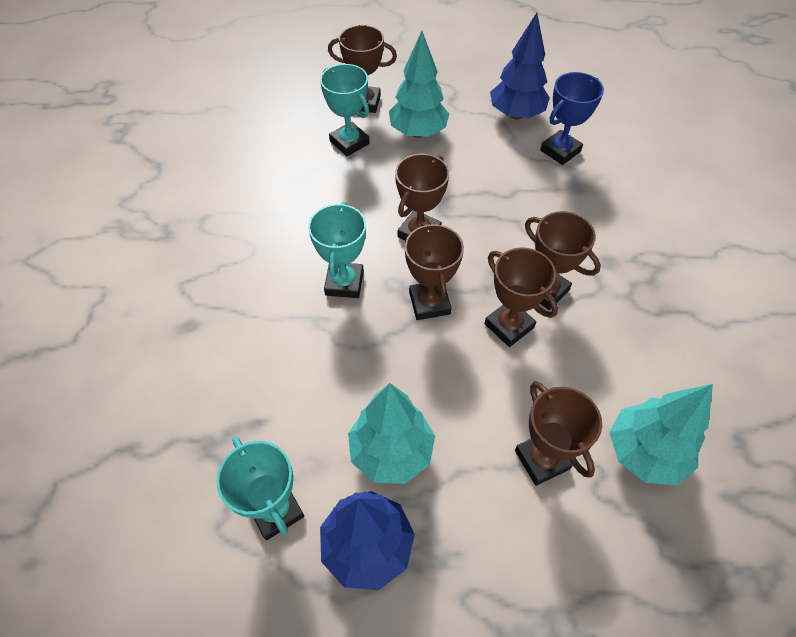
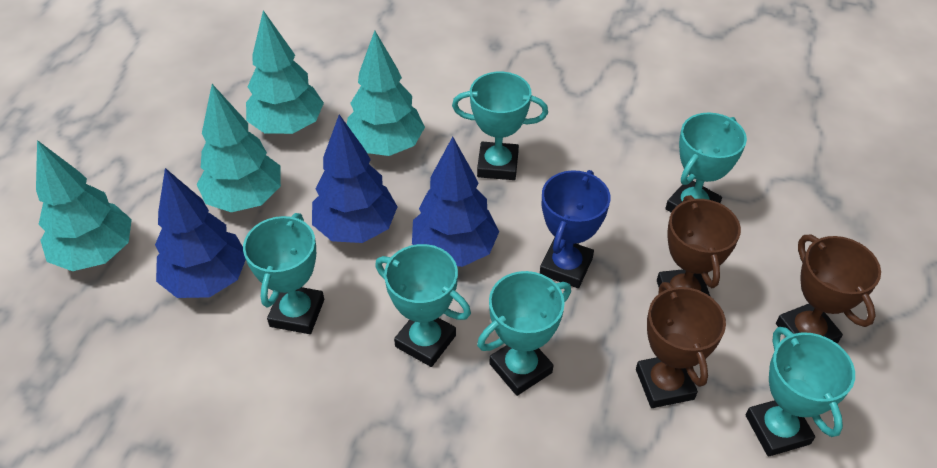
blue tree: 2 -> 3
brown trophy: 6 -> 3
turquoise tree: 3 -> 4
turquoise trophy: 3 -> 6

